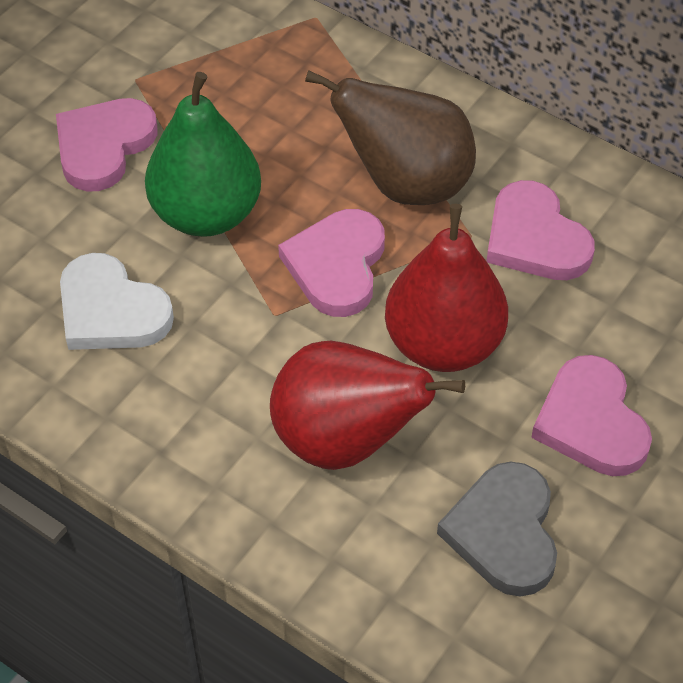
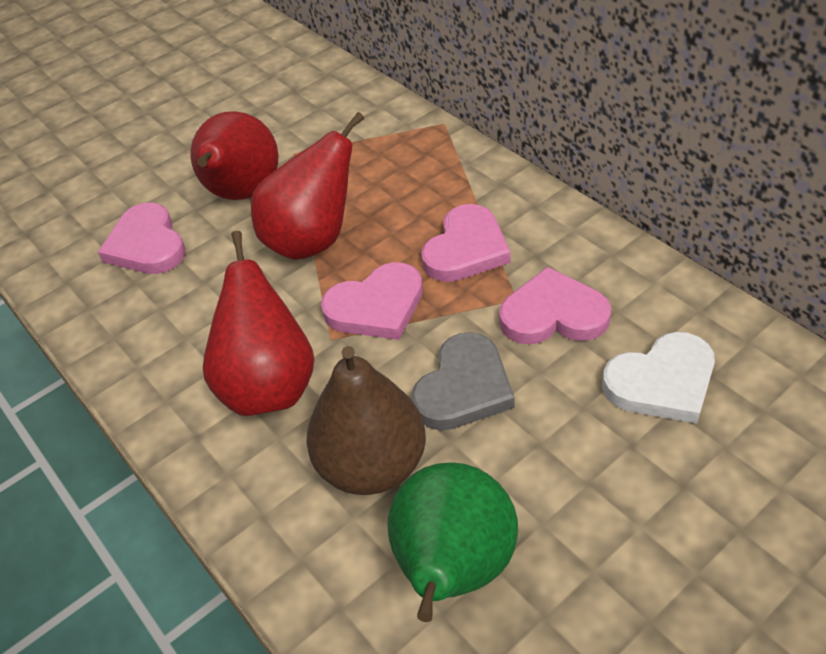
red pear: 2 -> 3

